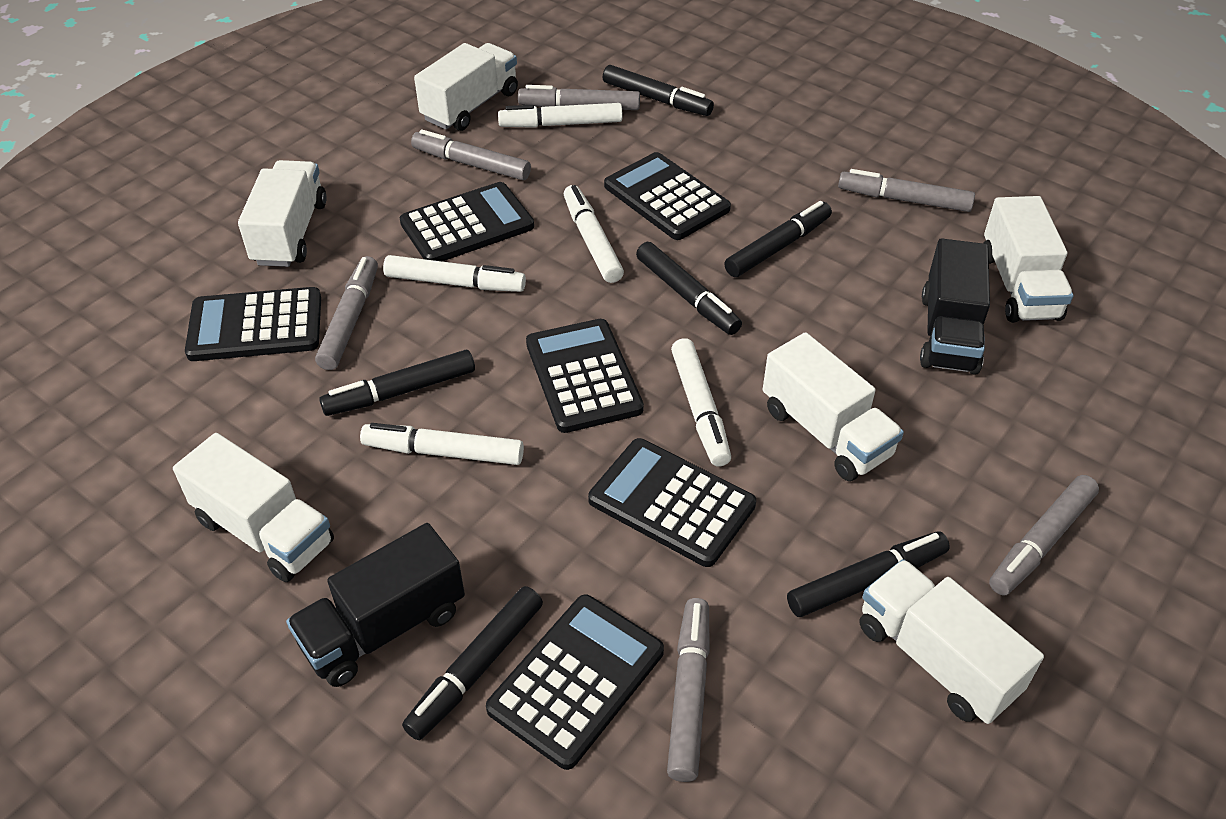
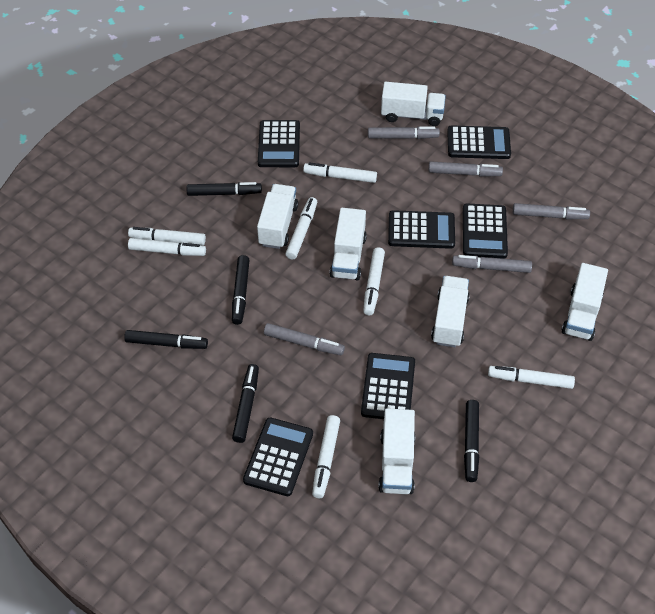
black marker: 6 -> 5
black truck: 2 -> 0
grey marker: 6 -> 5
white marker: 5 -> 7

